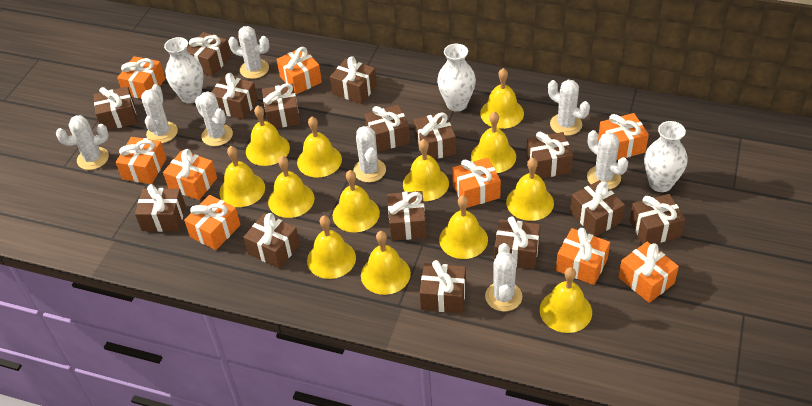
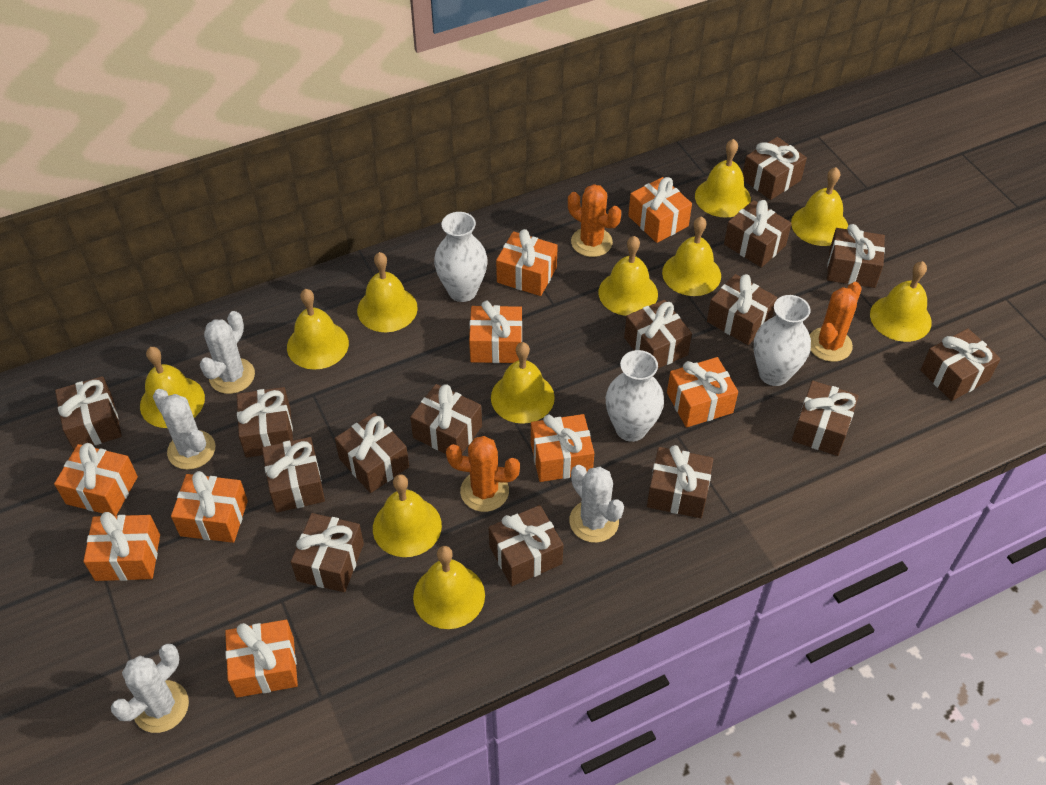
orange cactus: 0 -> 3
white cactus: 8 -> 4
yellow bell: 13 -> 11

